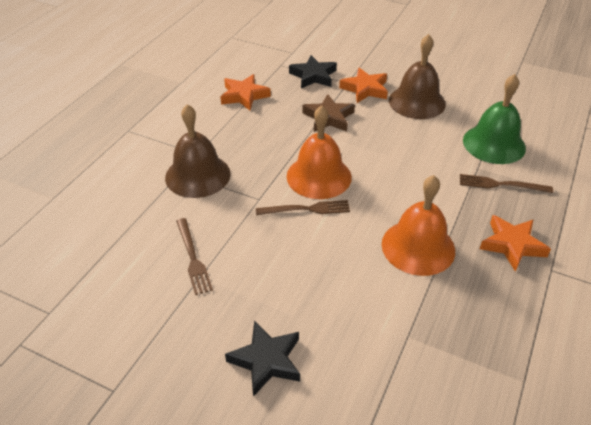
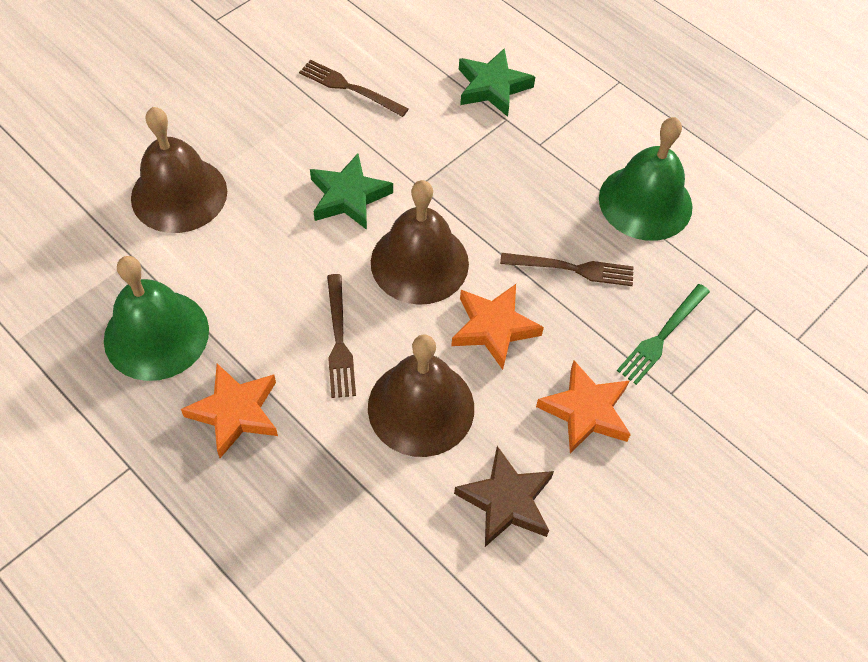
black star: 2 -> 0
brown bell: 2 -> 3
green bell: 1 -> 2
green fork: 0 -> 1
green star: 0 -> 2
orange bell: 2 -> 0

